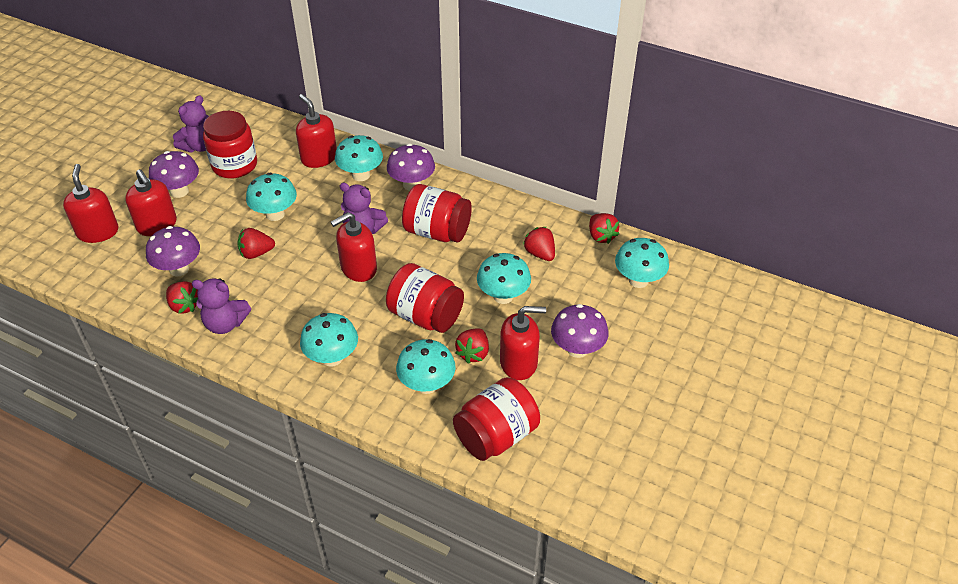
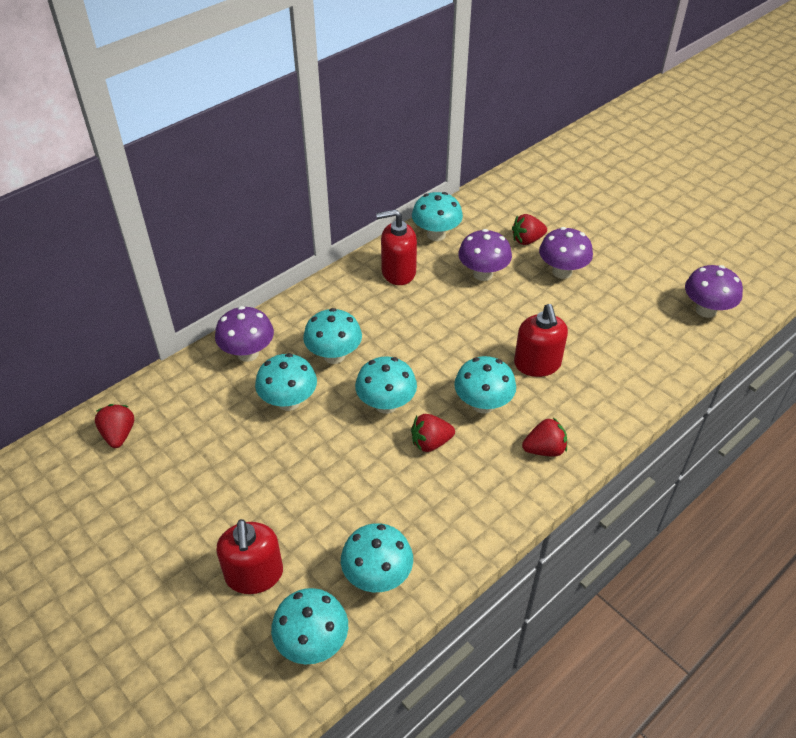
purple teddy bear: 3 -> 0
red jar: 4 -> 0
red soap dispenser: 5 -> 3
red strawberry: 5 -> 4
turquoise mushroom: 6 -> 7

